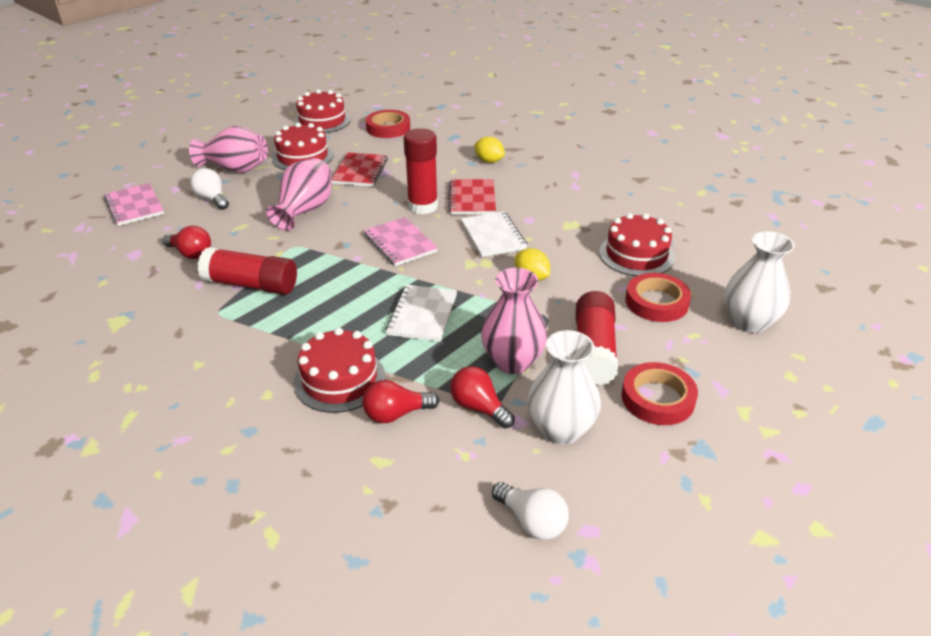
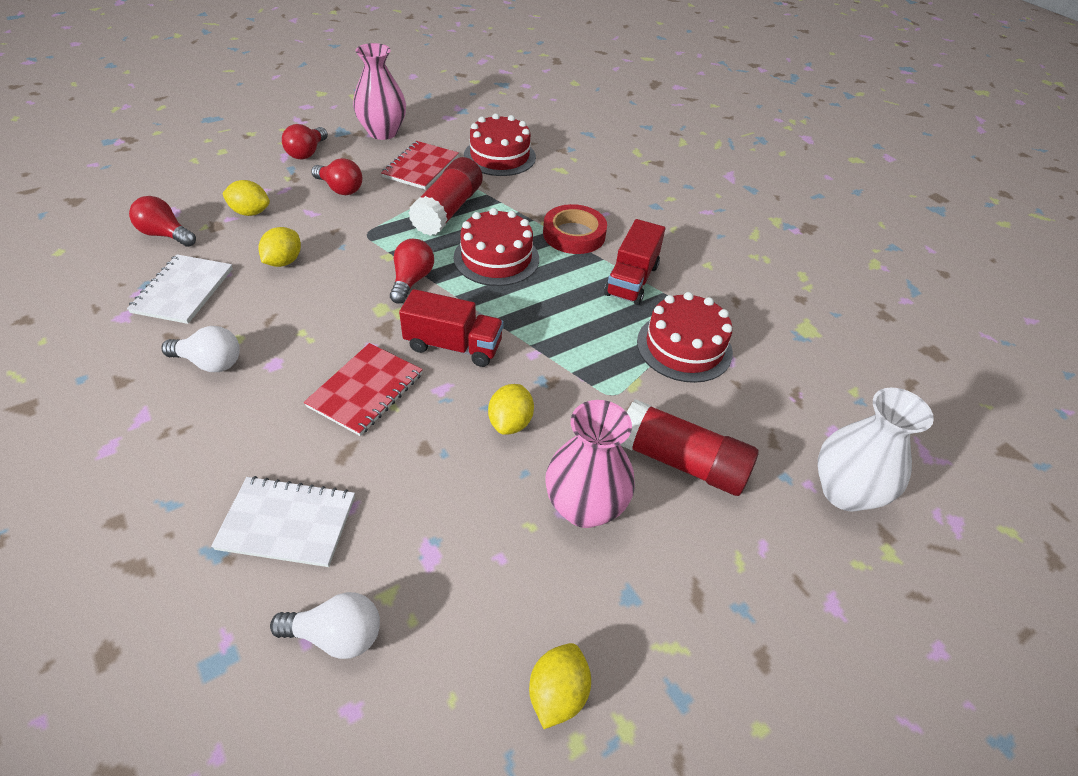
pink notebook: 2 -> 0
pink vase: 3 -> 2
red cake: 4 -> 3
red glue stick: 3 -> 2
red light bulb: 3 -> 4
red tape: 3 -> 1
red truck: 0 -> 2
white vase: 2 -> 1
yellow lemon: 2 -> 4

